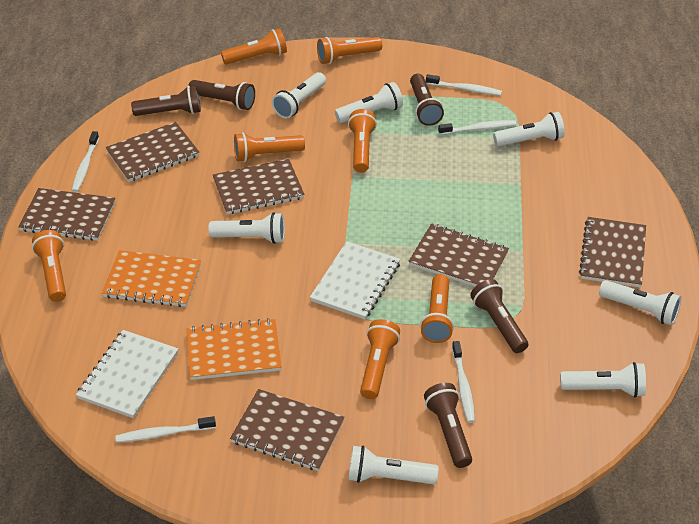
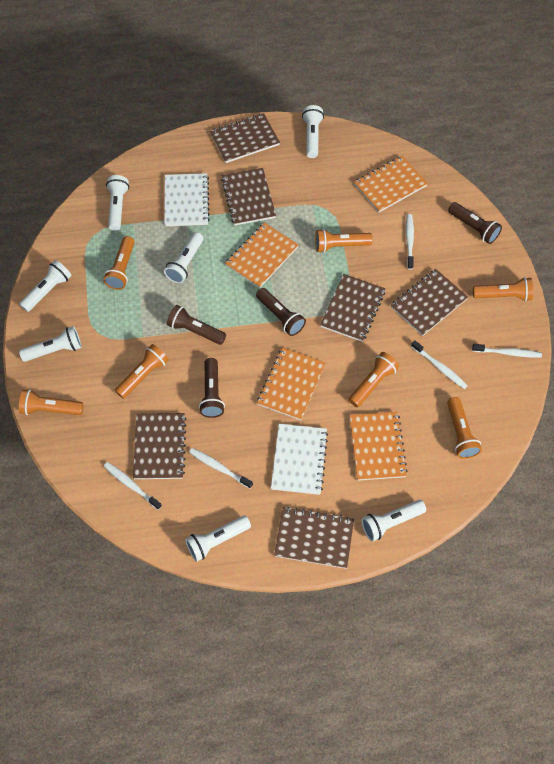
brown flashlight: 5 -> 4
orange notebook: 2 -> 4

